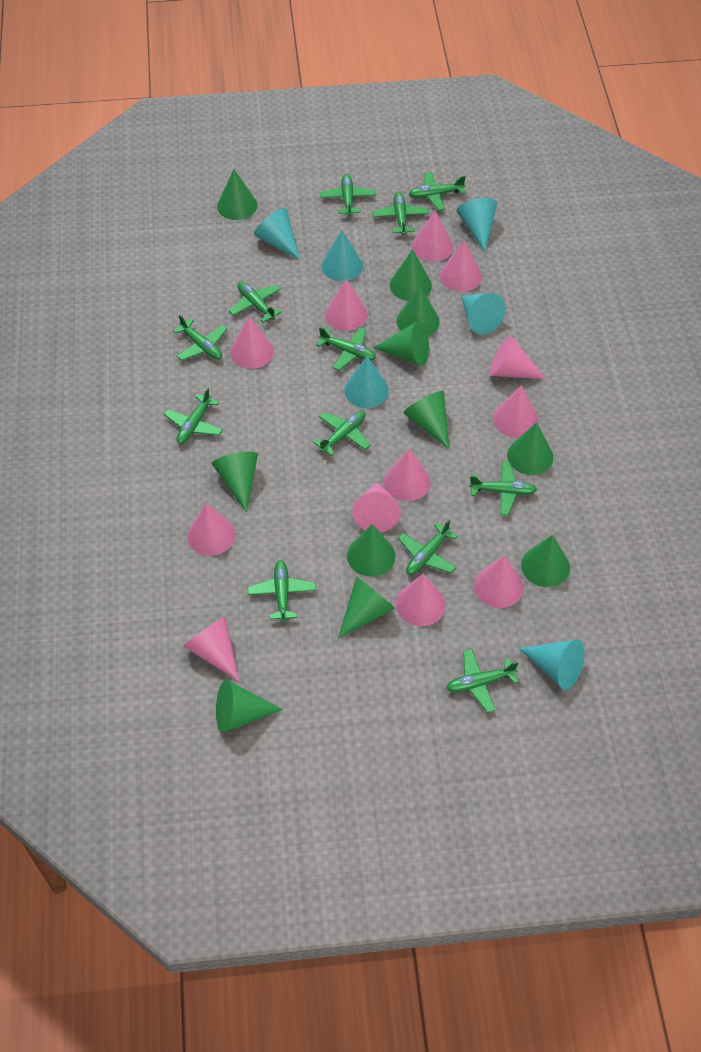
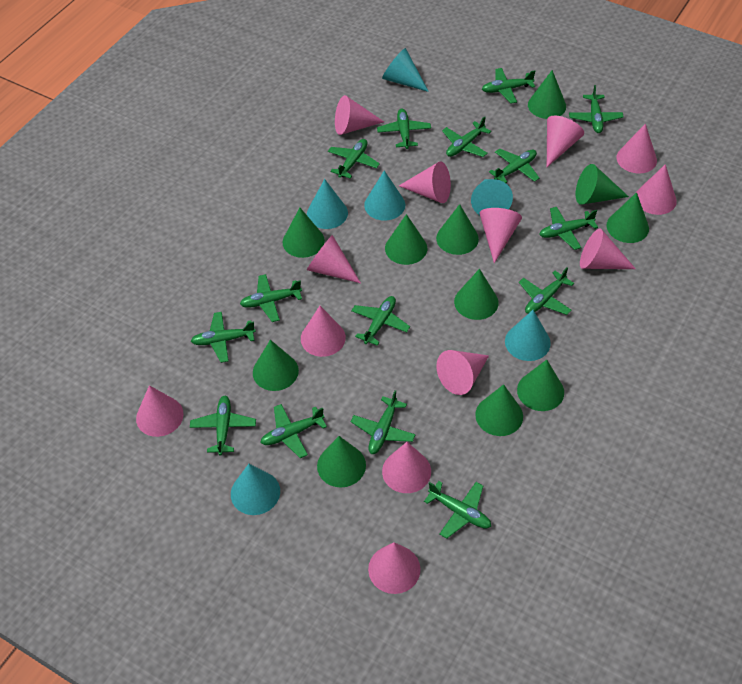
green plane: 12 -> 15
pink cone: 12 -> 13

